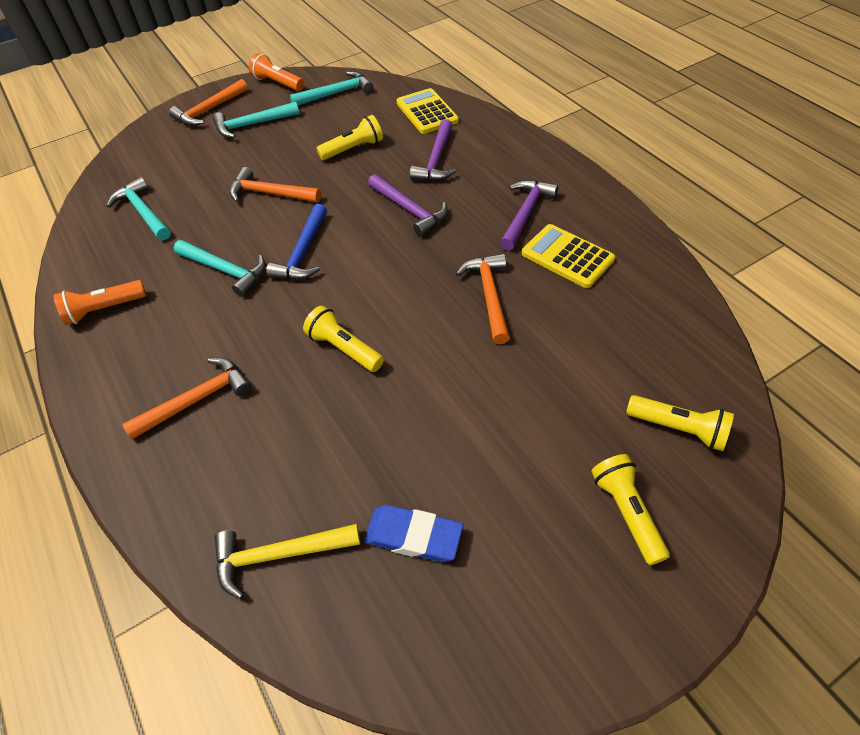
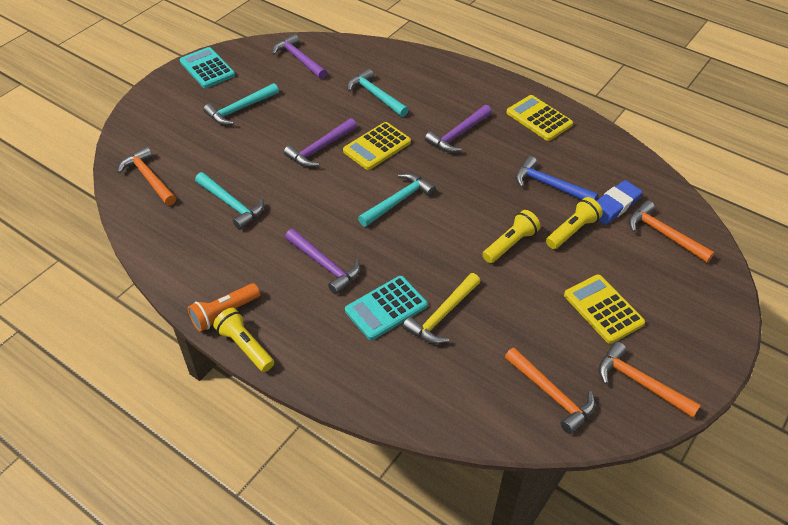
orange flashlight: 2 -> 1
purple hammer: 3 -> 4
turquoise calculator: 0 -> 2
yellow calculator: 2 -> 3
yellow flashlight: 4 -> 3

